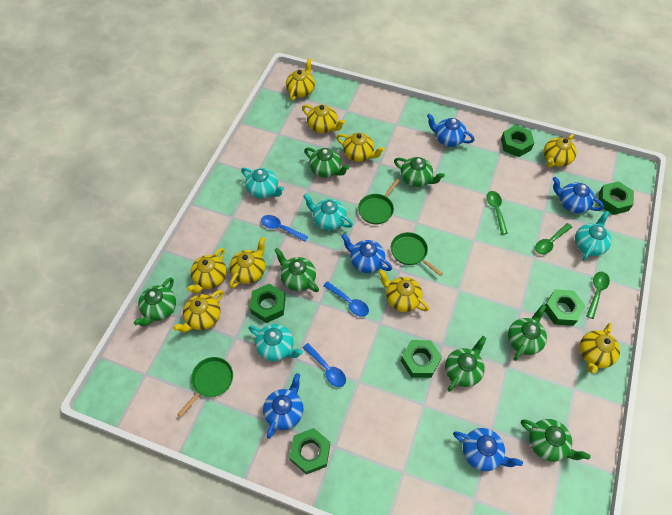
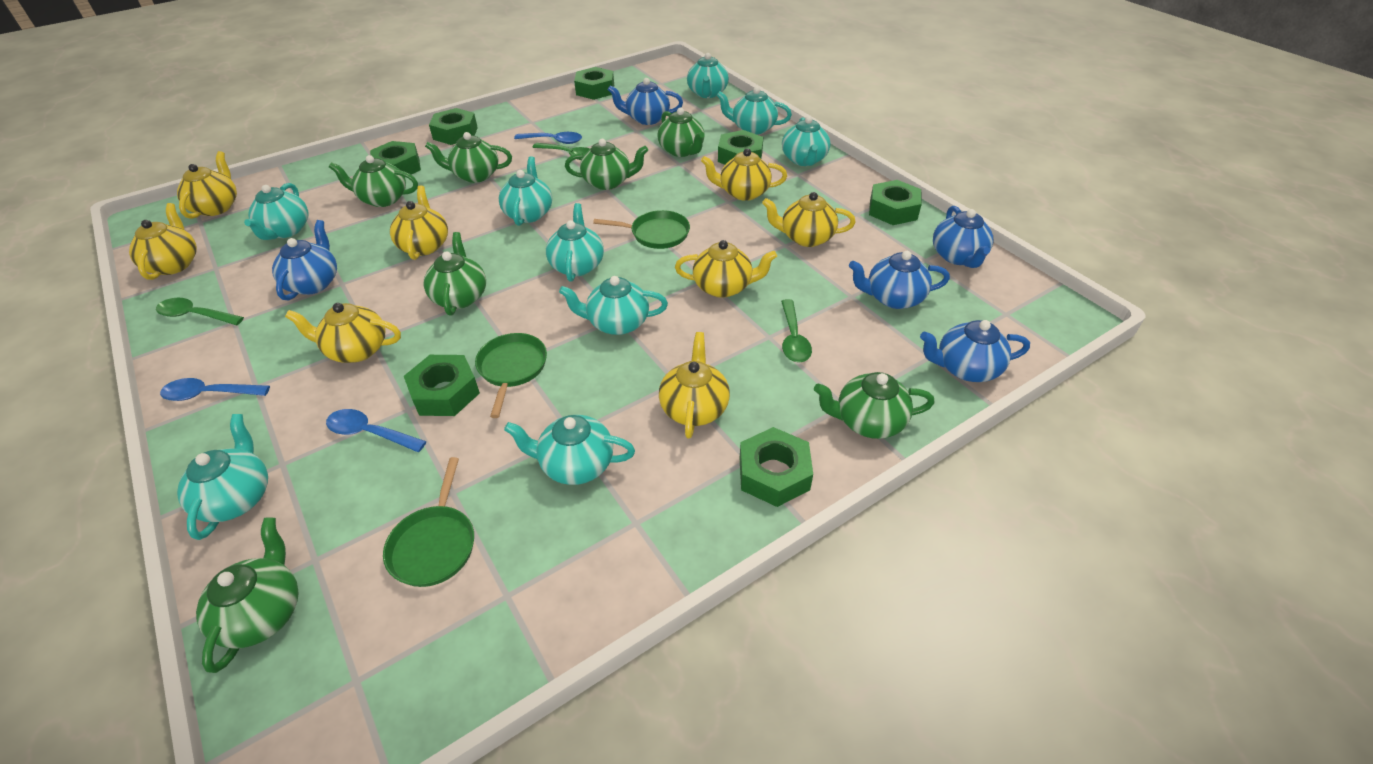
green nut: 6 -> 7
turquoise teapot: 4 -> 9
yellow teapot: 9 -> 8

